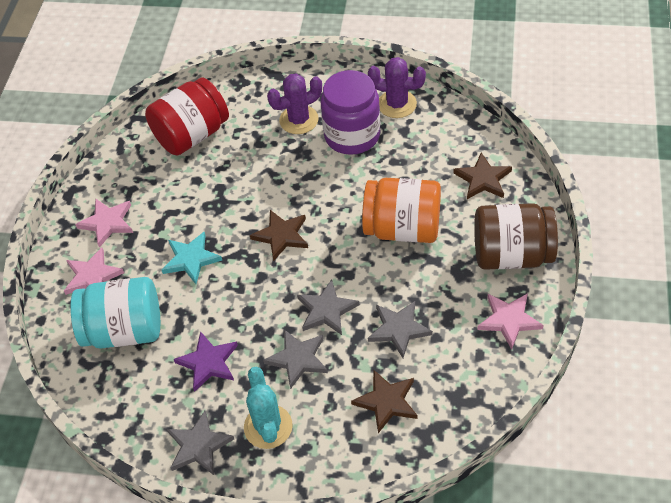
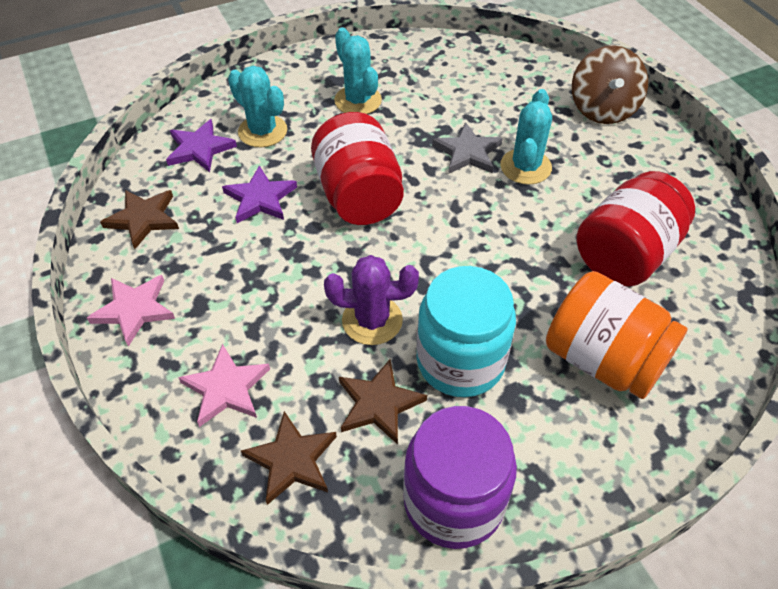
brown jar: 1 -> 0
brown spinning top: 0 -> 1
grey star: 4 -> 1
pink star: 3 -> 2
purple cactus: 2 -> 1
purple star: 1 -> 2
red jar: 1 -> 2
turquoise cactus: 1 -> 3
turquoise star: 1 -> 0

